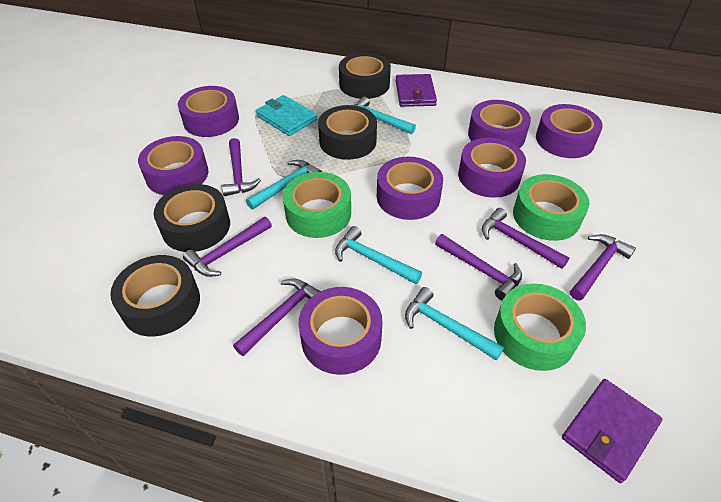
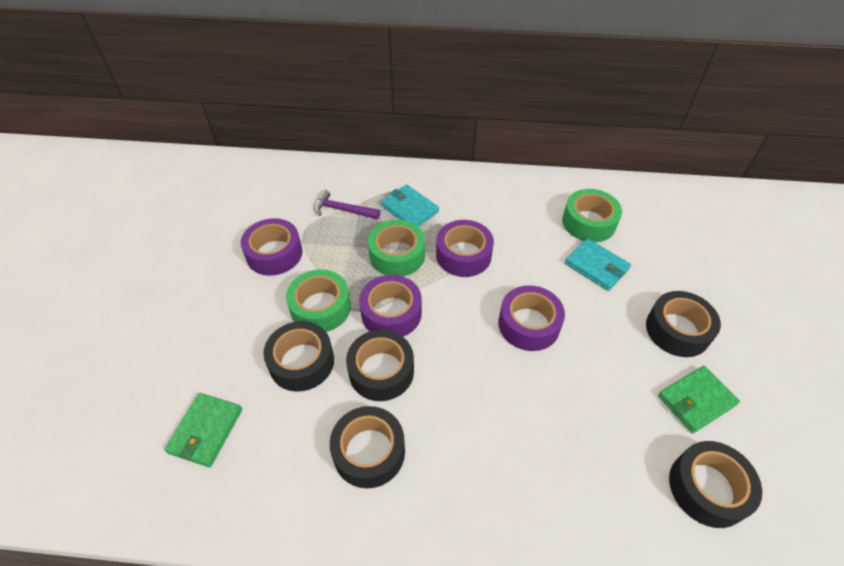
black tape: 4 -> 5
green wallet: 0 -> 2
purple hammer: 6 -> 1
purple tape: 7 -> 4
purple wallet: 2 -> 0
turquoise hammer: 4 -> 0
turquoise wallet: 1 -> 2

